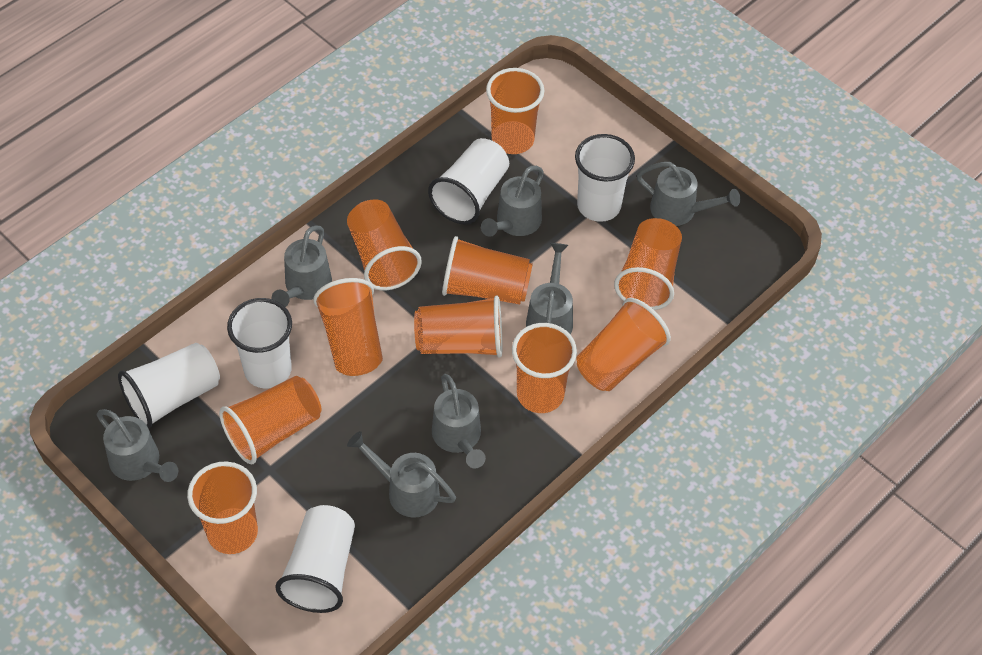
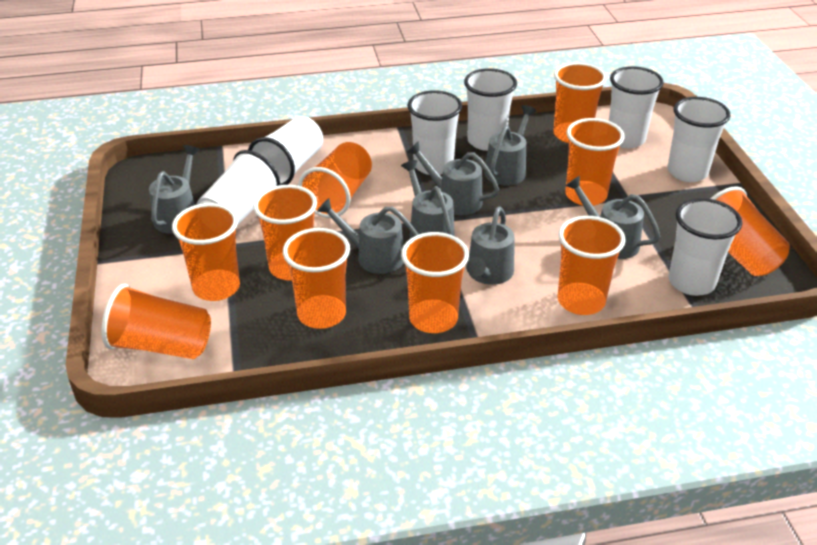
white cup: 5 -> 7

